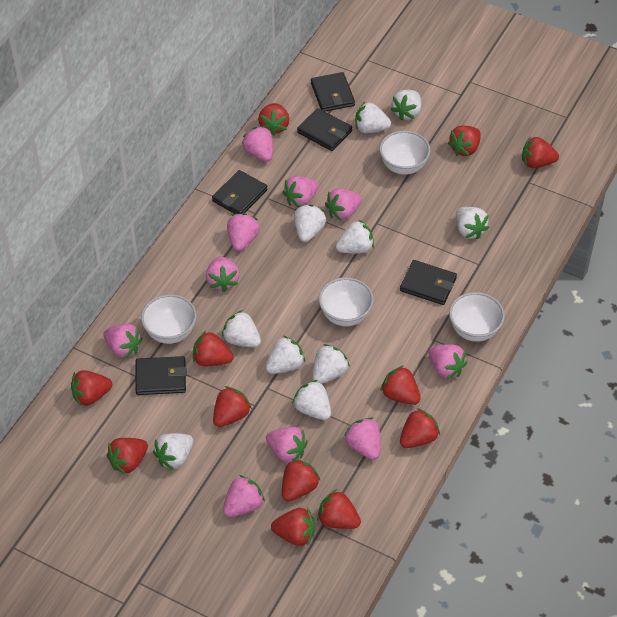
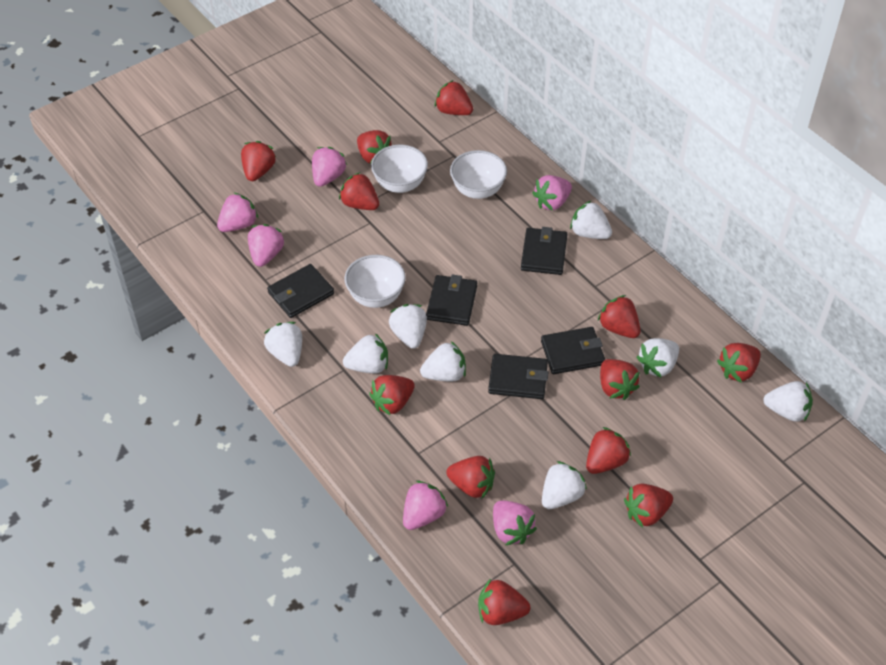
pink strawberry: 10 -> 6
white bowl: 4 -> 3
white strawberry: 10 -> 8

